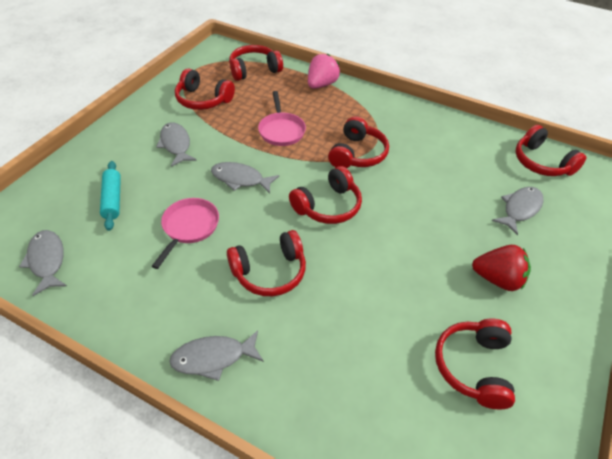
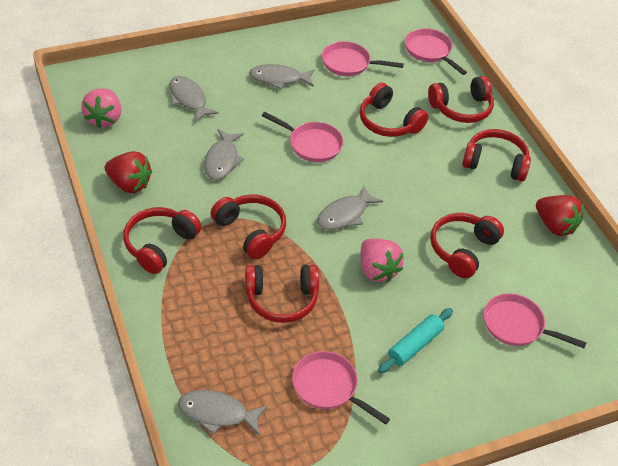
pink pan: 2 -> 5
pink strawberry: 1 -> 2
red strawberry: 1 -> 2

